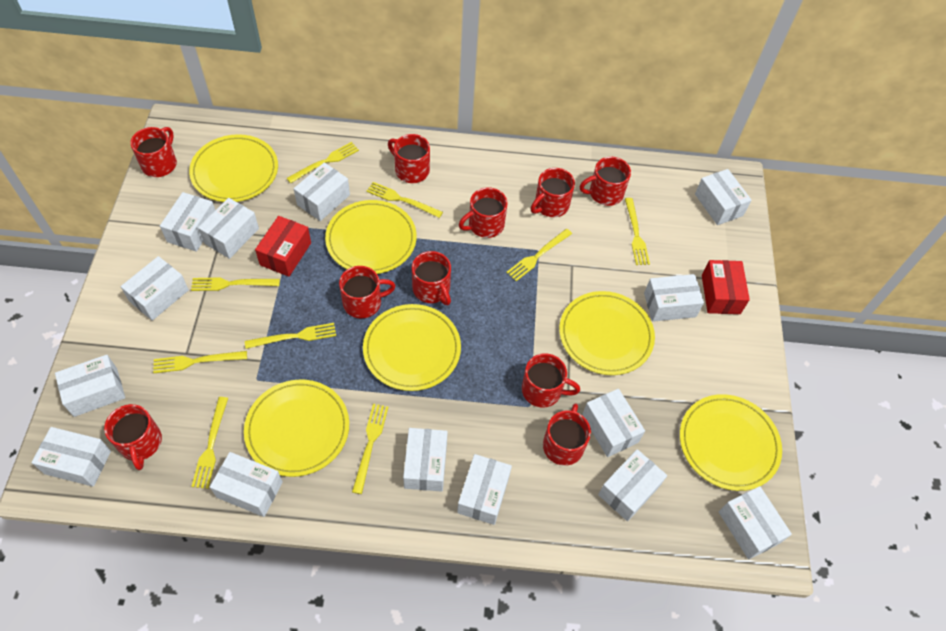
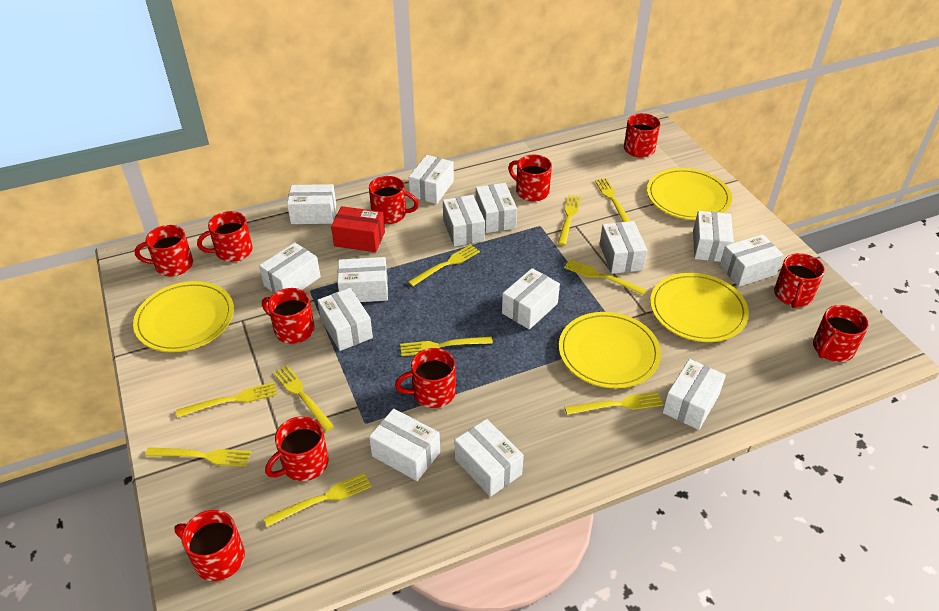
red box: 2 -> 1
red mug: 10 -> 11
yellow fork: 9 -> 10
yellow plate: 6 -> 4

